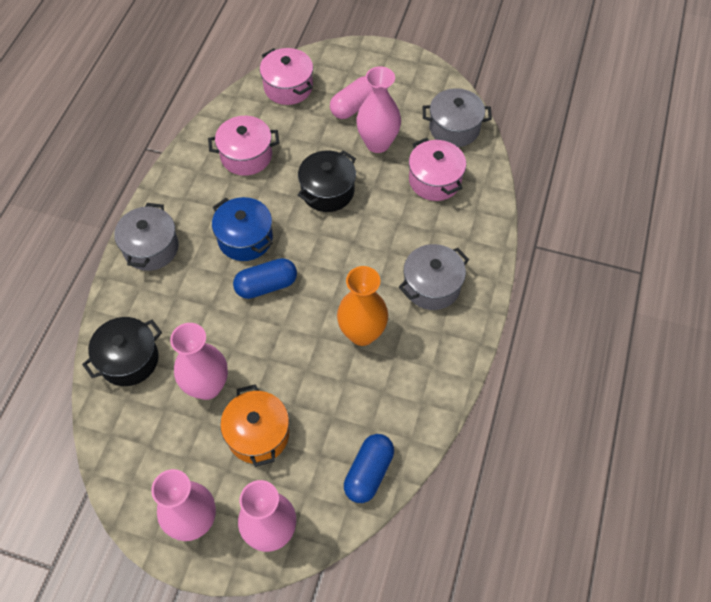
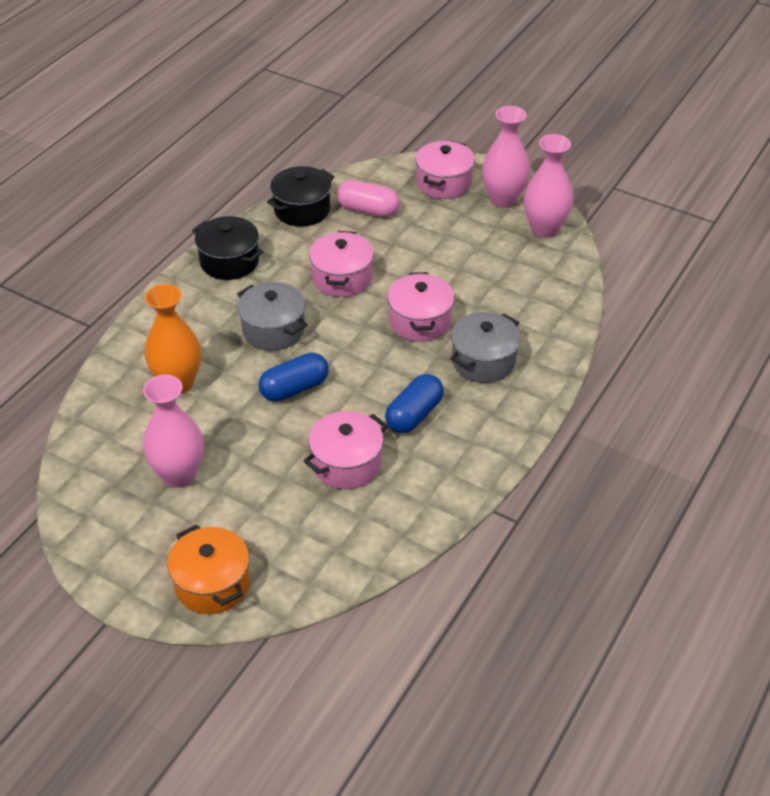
blue pot: 1 -> 0
grey pot: 3 -> 2
pink pot: 3 -> 4
pink vase: 4 -> 3

